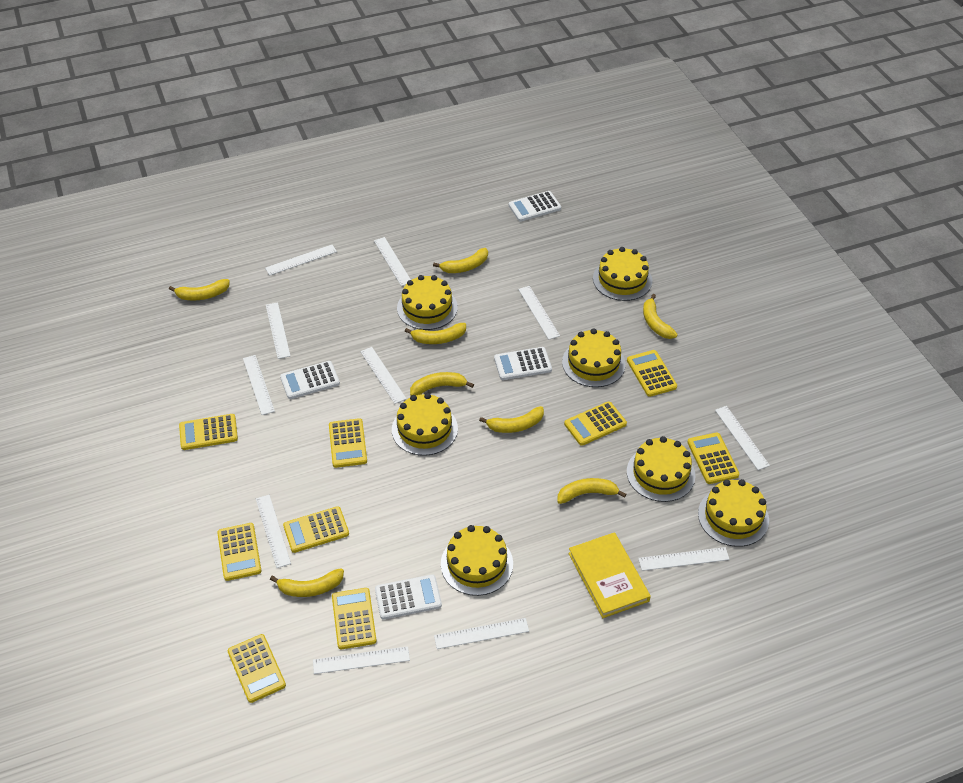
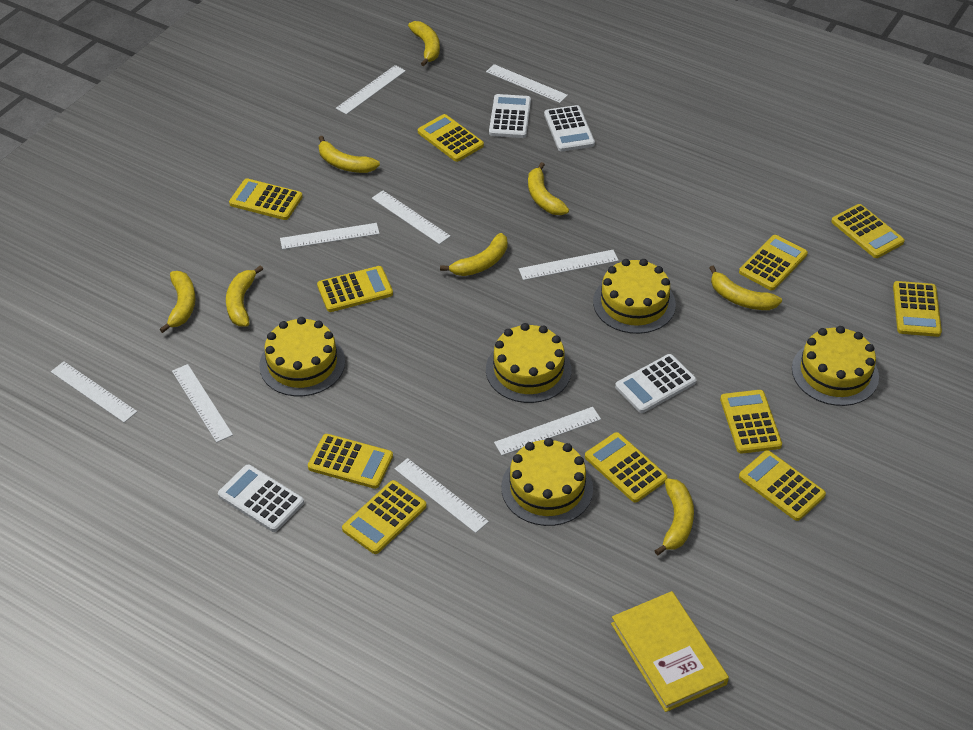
white ruler: 11 -> 9
yellow cake: 7 -> 5
yellow calculator: 9 -> 11

